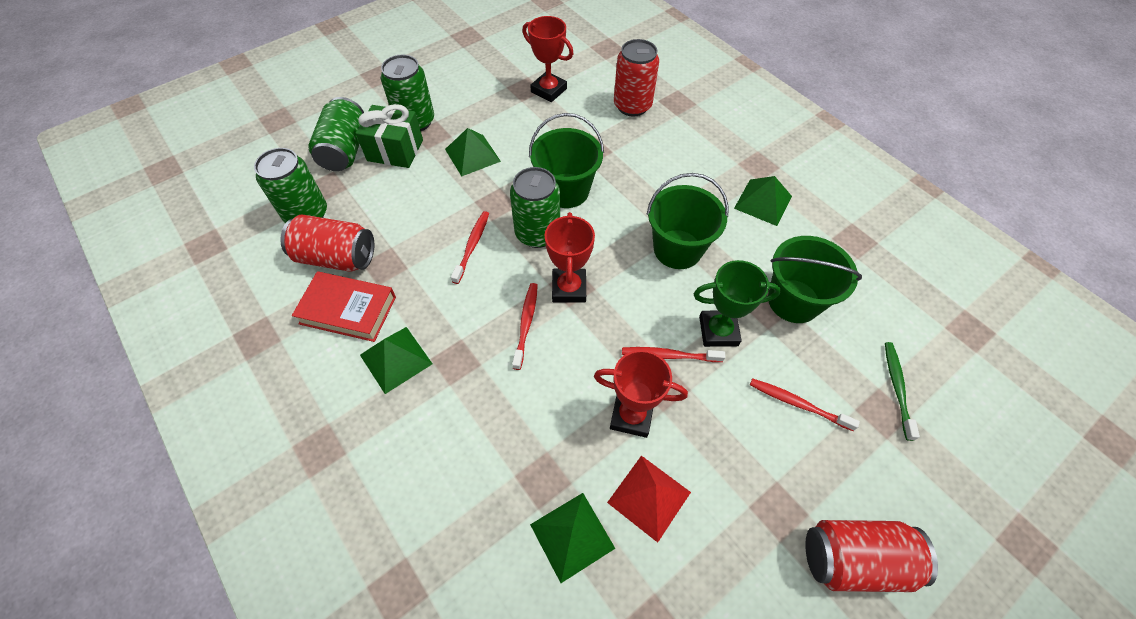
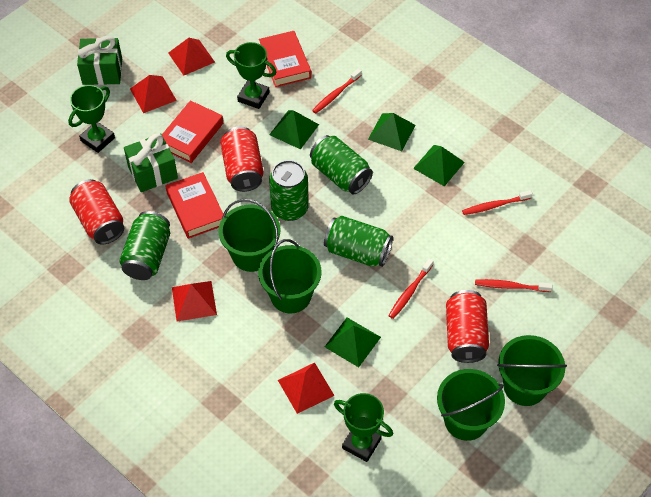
green bucket: 3 -> 4
green gift: 1 -> 2
green toothbrush: 1 -> 0
green trophy: 1 -> 3
red book: 1 -> 3
red pyramid: 1 -> 4
red trophy: 3 -> 0

